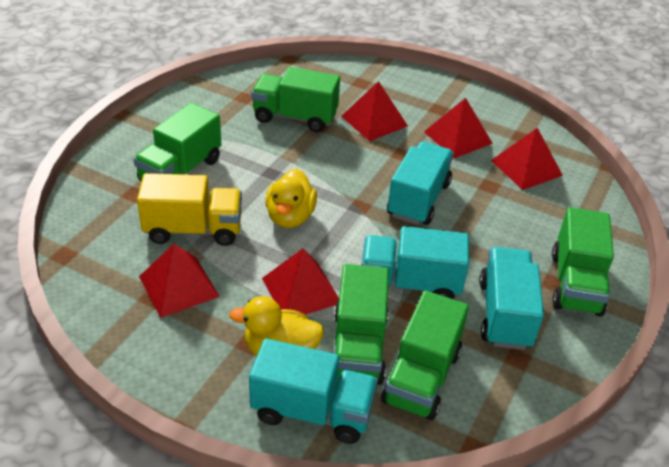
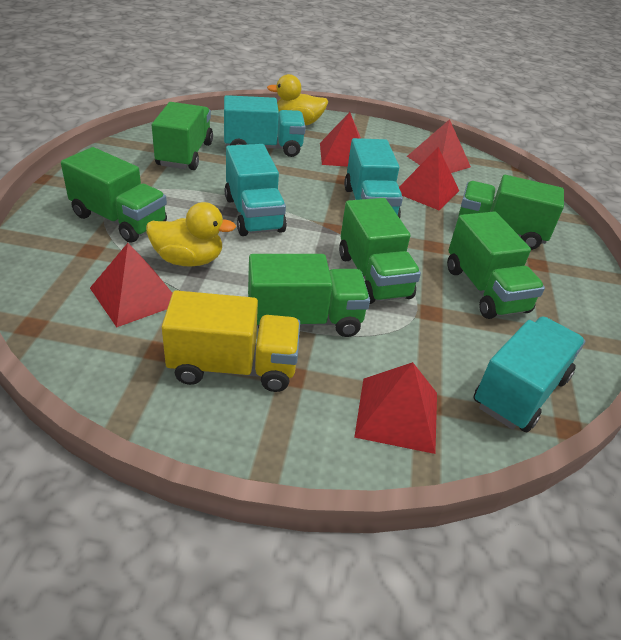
green truck: 5 -> 6

